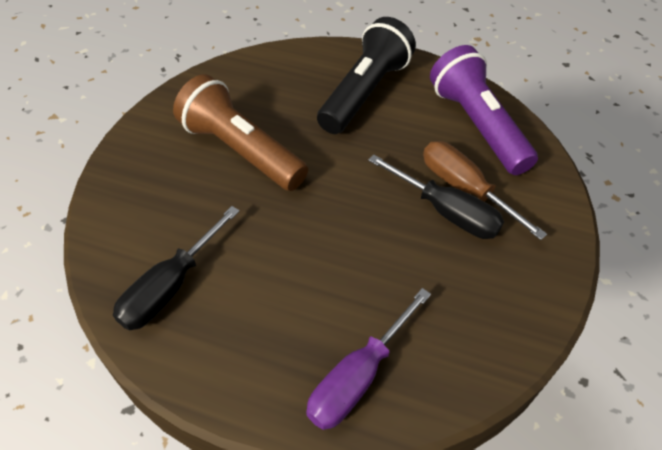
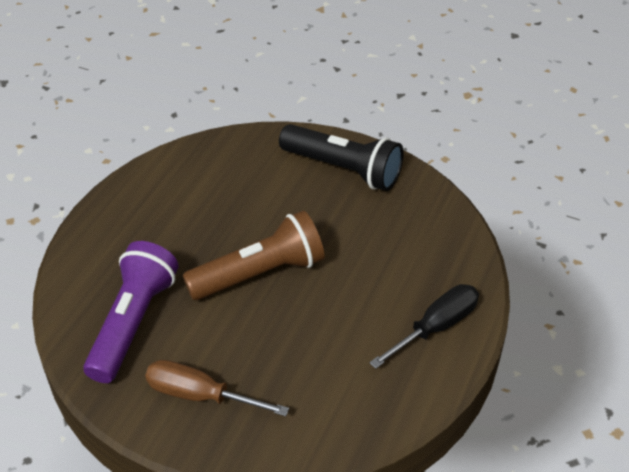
black screwdriver: 2 -> 1
purple screwdriver: 1 -> 0

